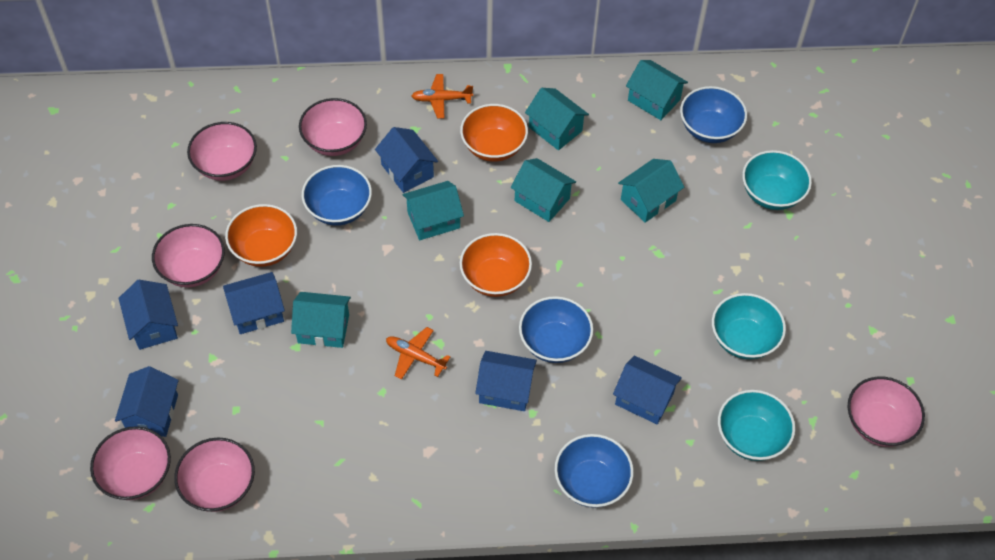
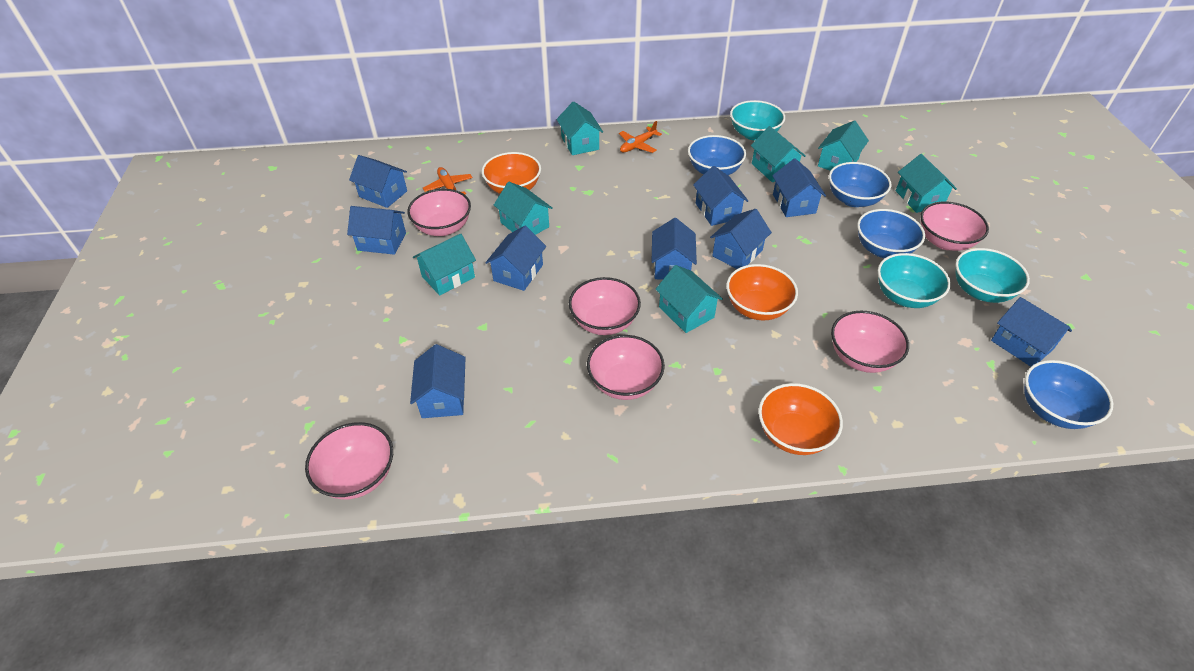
blue house: 6 -> 9
turquoise house: 6 -> 7

